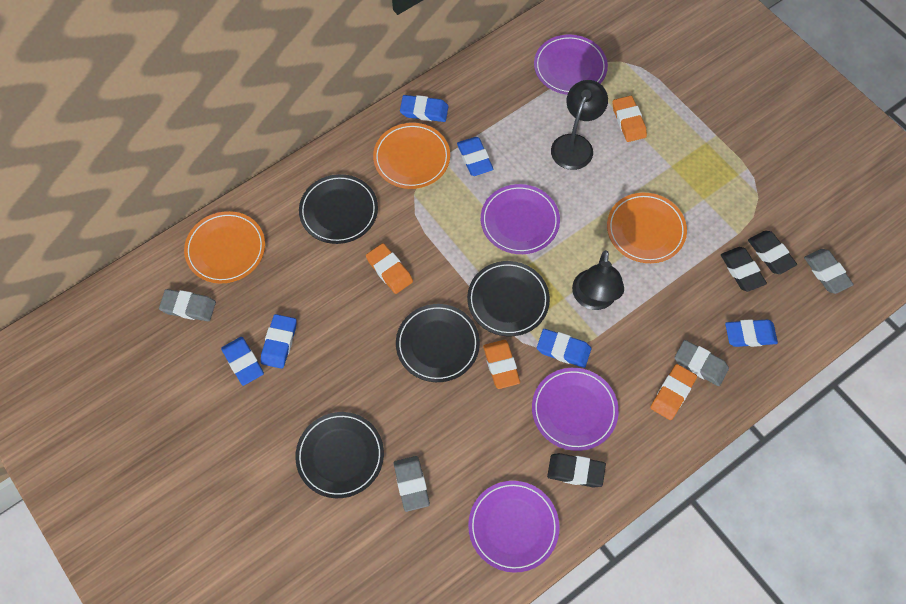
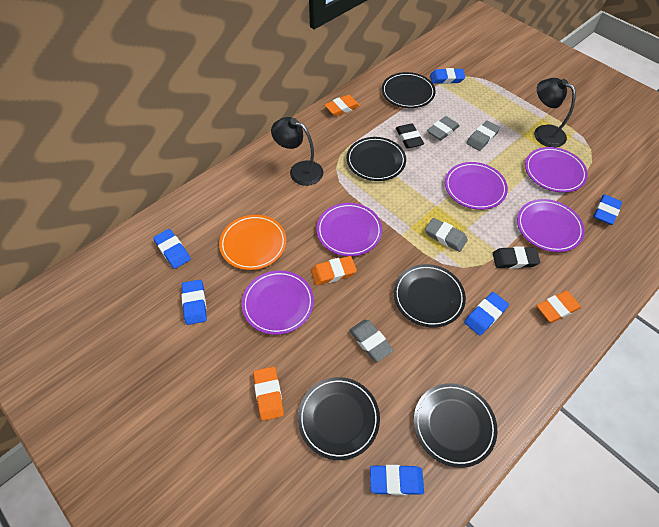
black eraser: 3 -> 2
black plate: 4 -> 5
orange plate: 3 -> 1
purple plate: 4 -> 5

